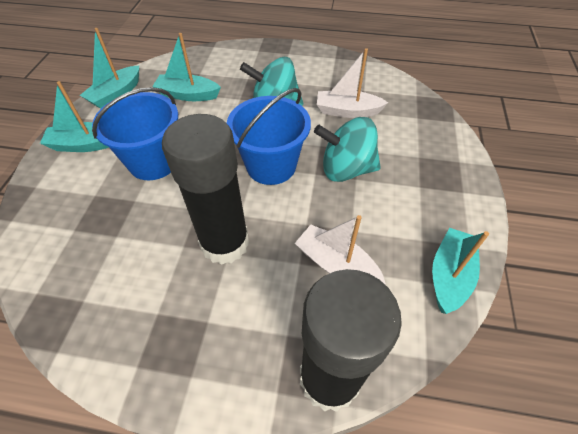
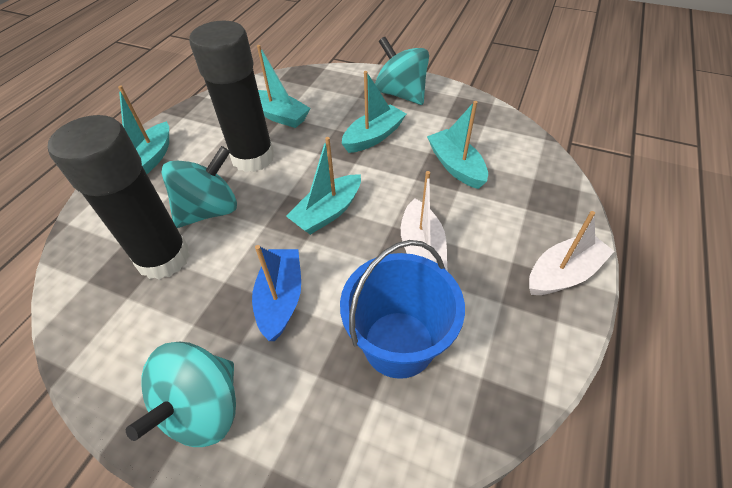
blue boat: 0 -> 1
blue bucket: 2 -> 1
turquoise boat: 4 -> 5
turquoise spinning top: 2 -> 3

